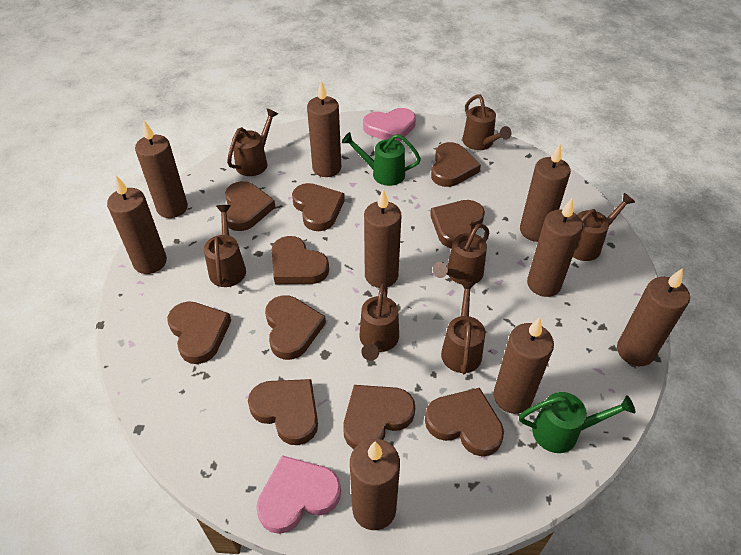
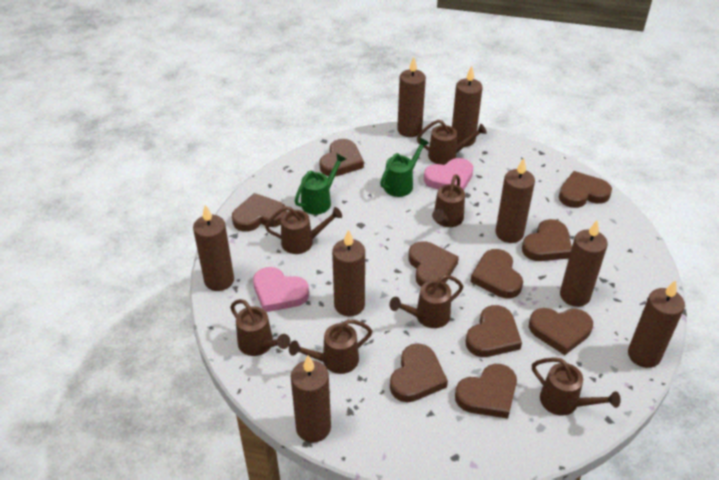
brown candle: 9 -> 8

